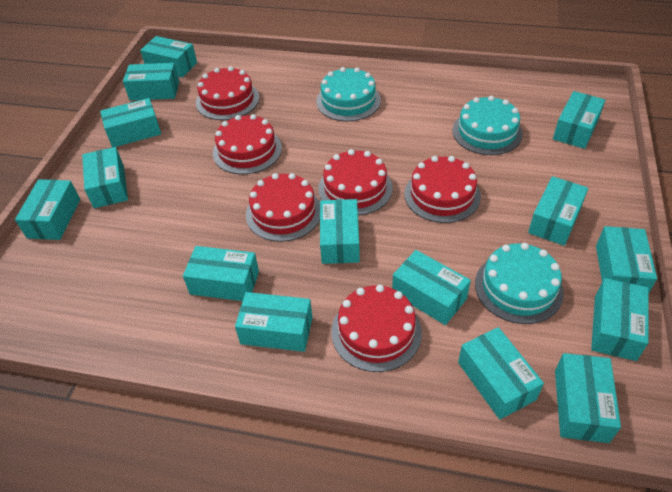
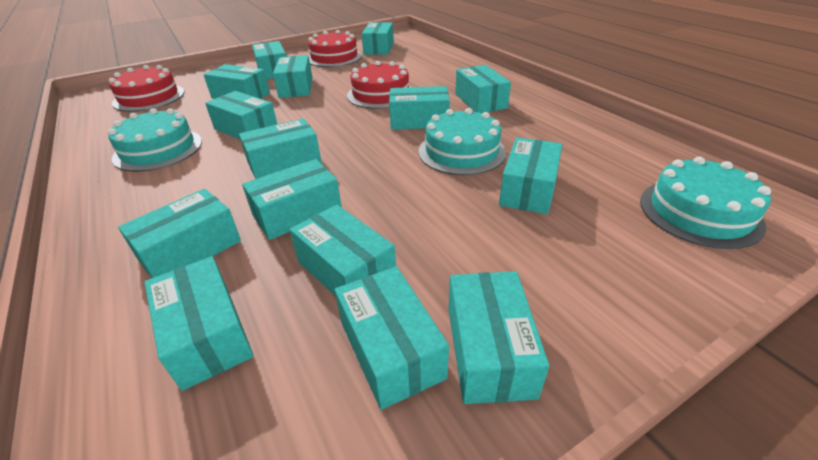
red cake: 6 -> 3

